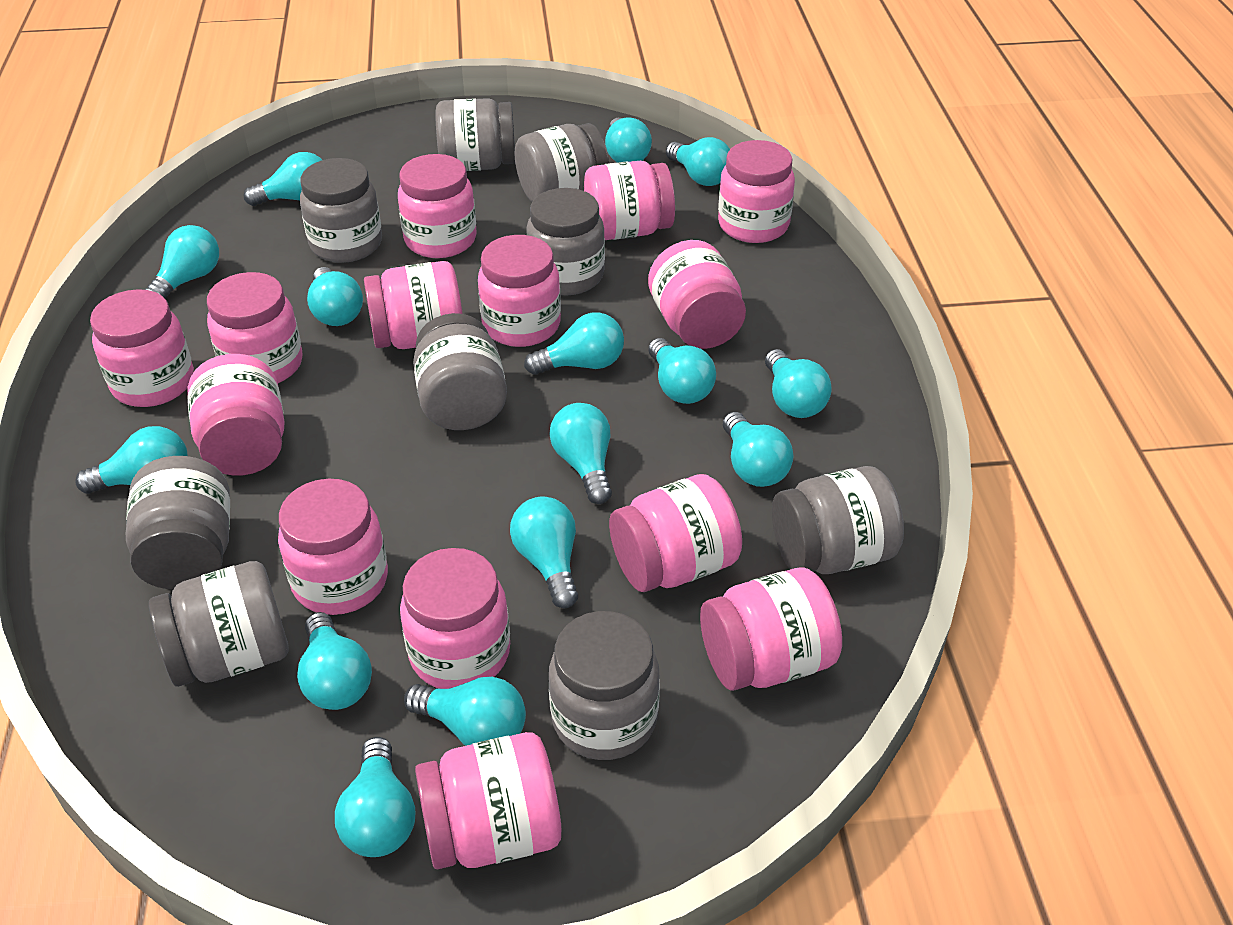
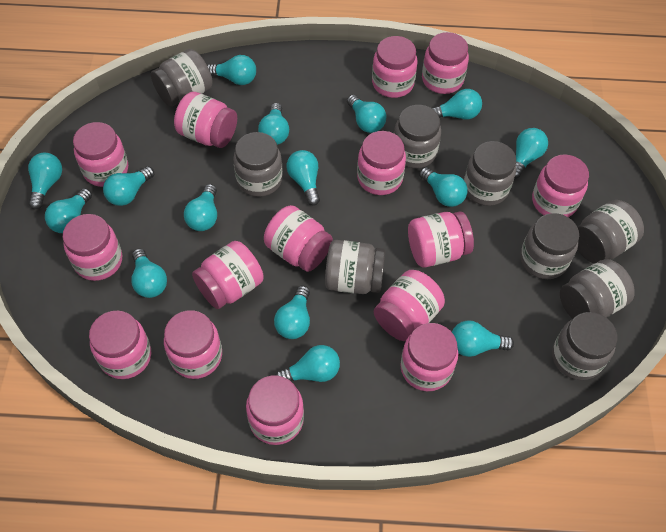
pink jar: 14 -> 15

